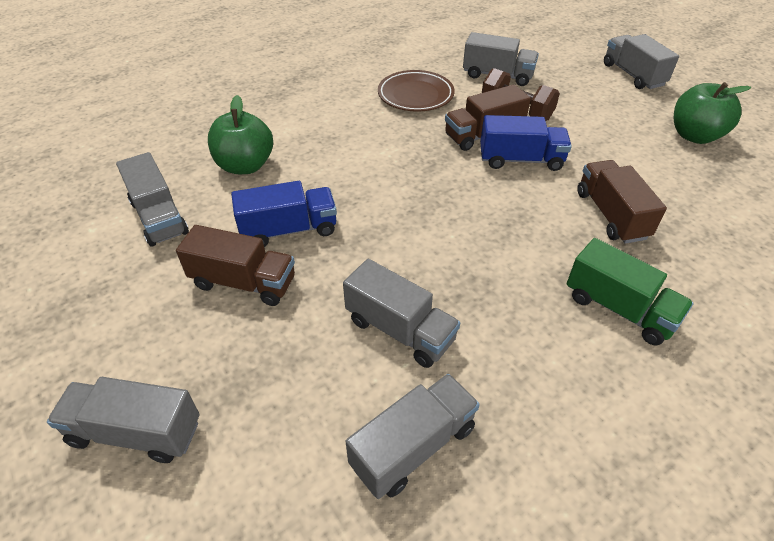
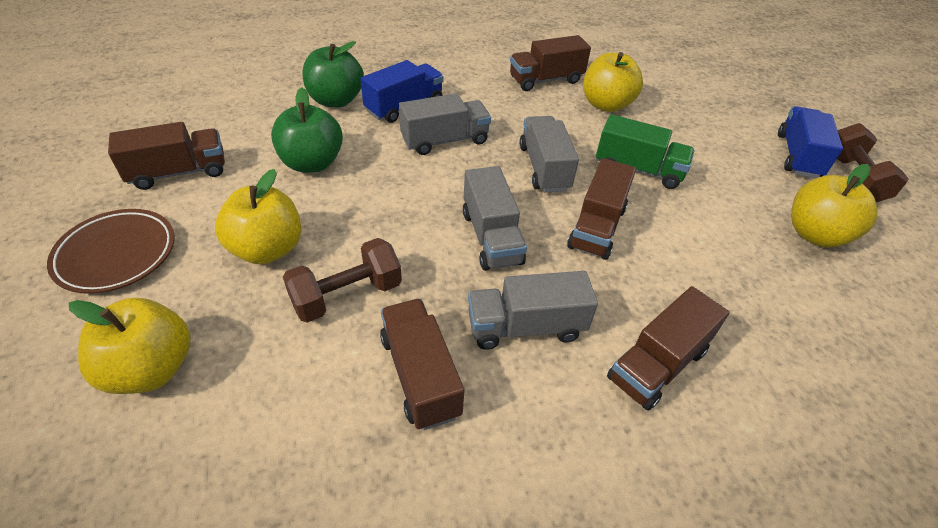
brown dumbbell: 1 -> 2
brown truck: 3 -> 5
grey truck: 6 -> 4
yellow apple: 0 -> 4

